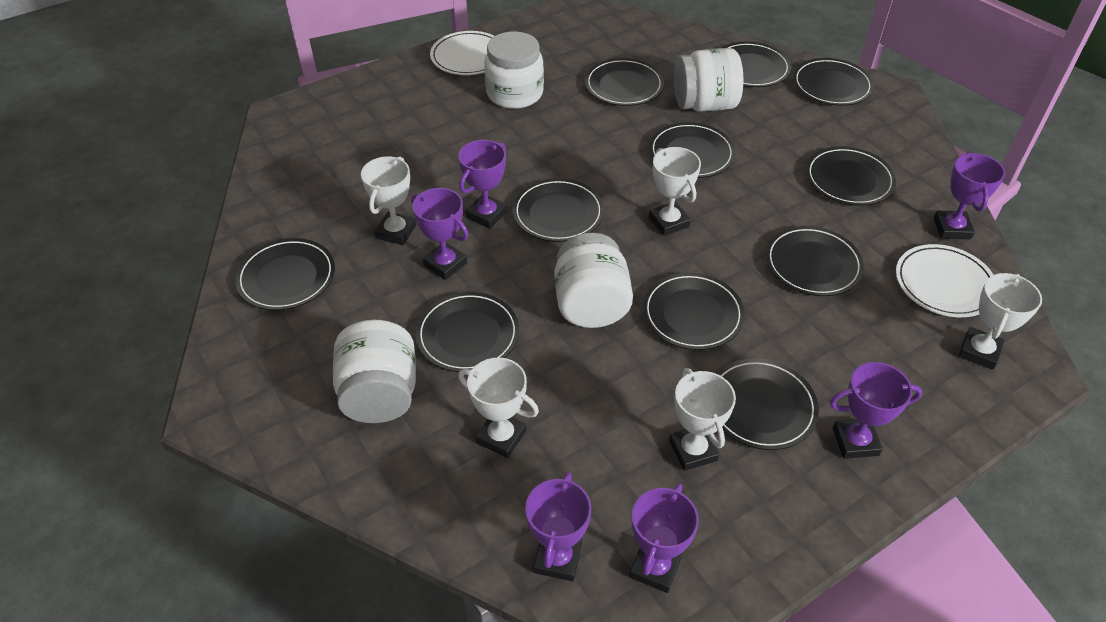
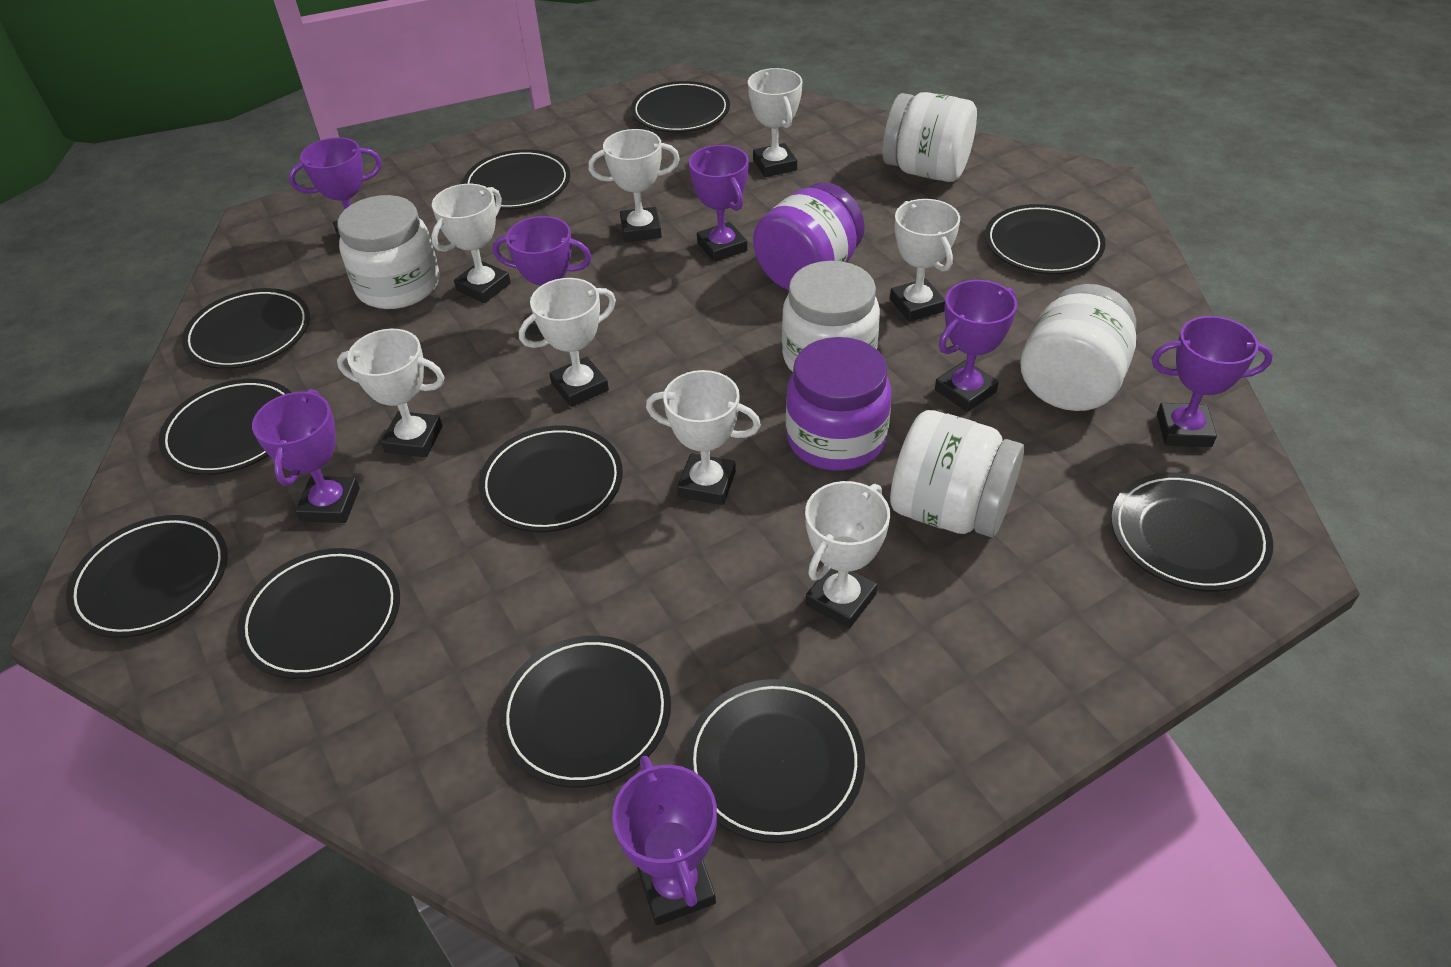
purple jar: 0 -> 2
purple trophy: 6 -> 7
white jar: 4 -> 5
white plate: 2 -> 0
white trophy: 5 -> 8

